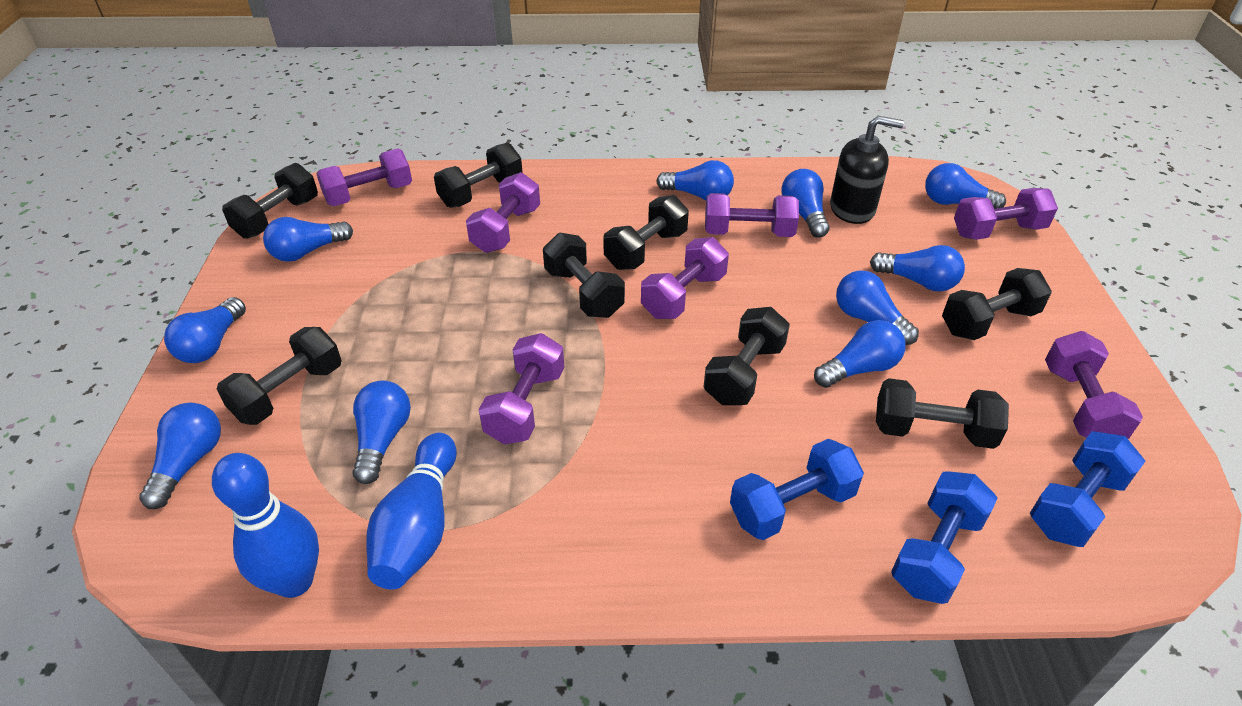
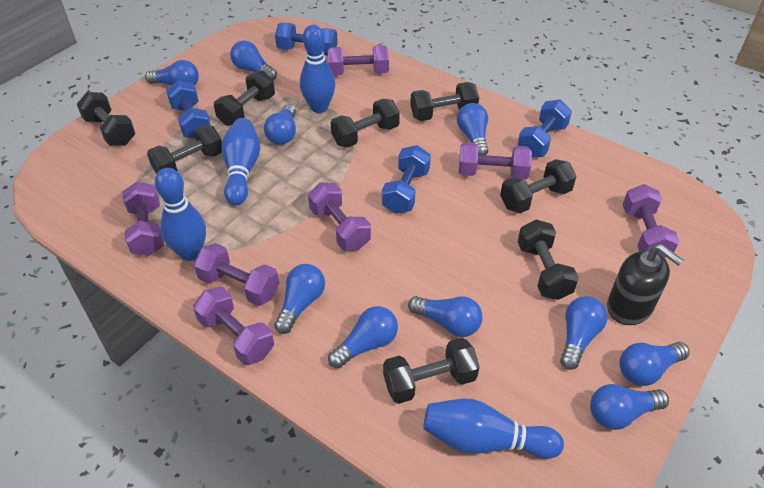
blue bowling pin: 2 -> 4
blue dumbbell: 3 -> 4

